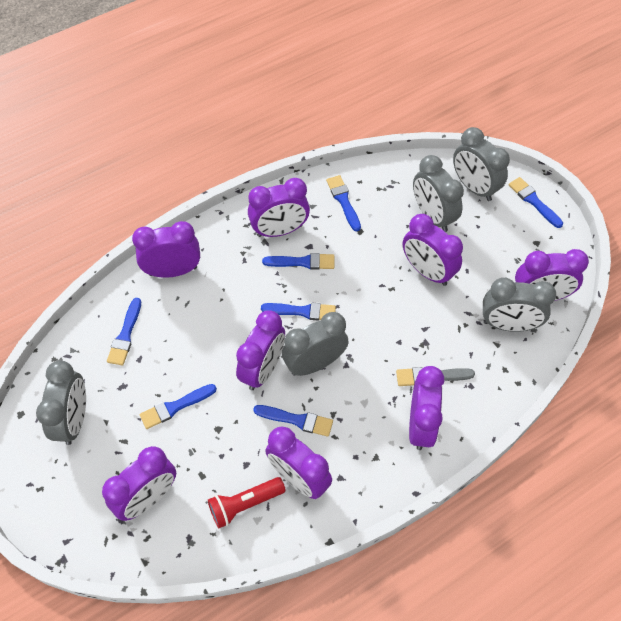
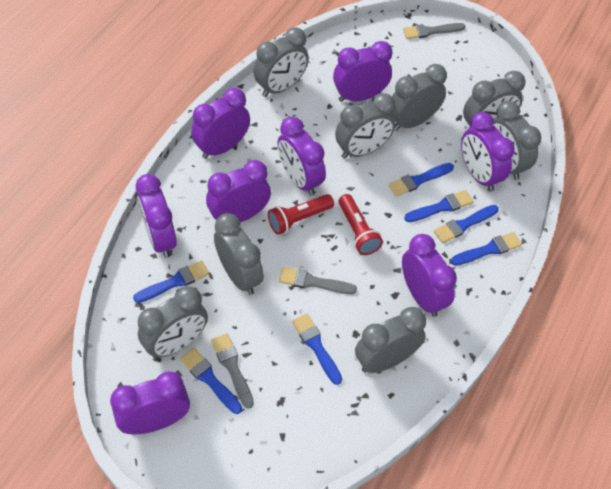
grey brush: 1 -> 3
grey clock: 5 -> 8
red flashlight: 1 -> 2

